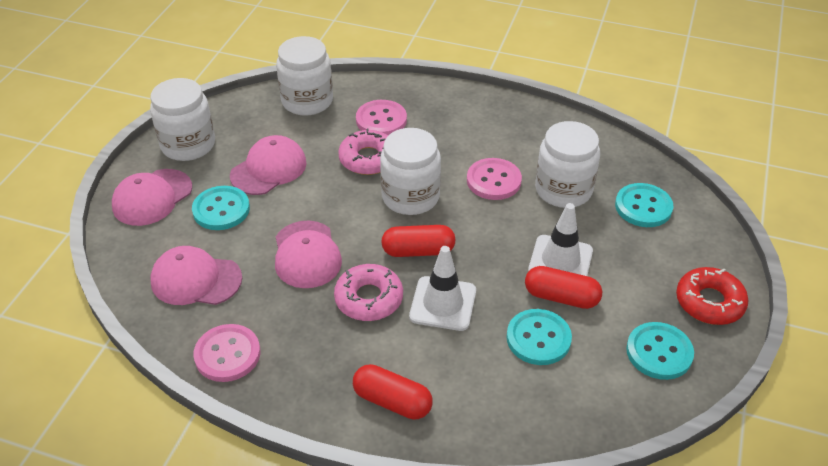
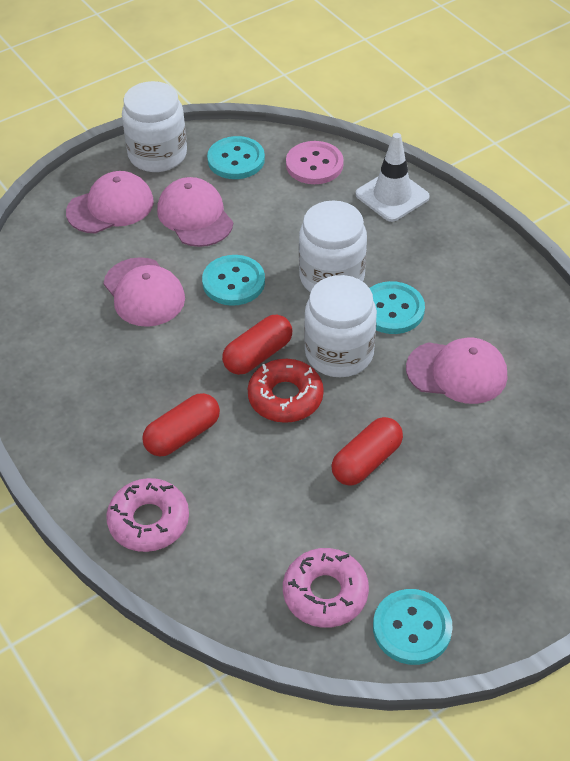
pink button: 3 -> 1
white jar: 4 -> 3
white traffic cone: 2 -> 1

